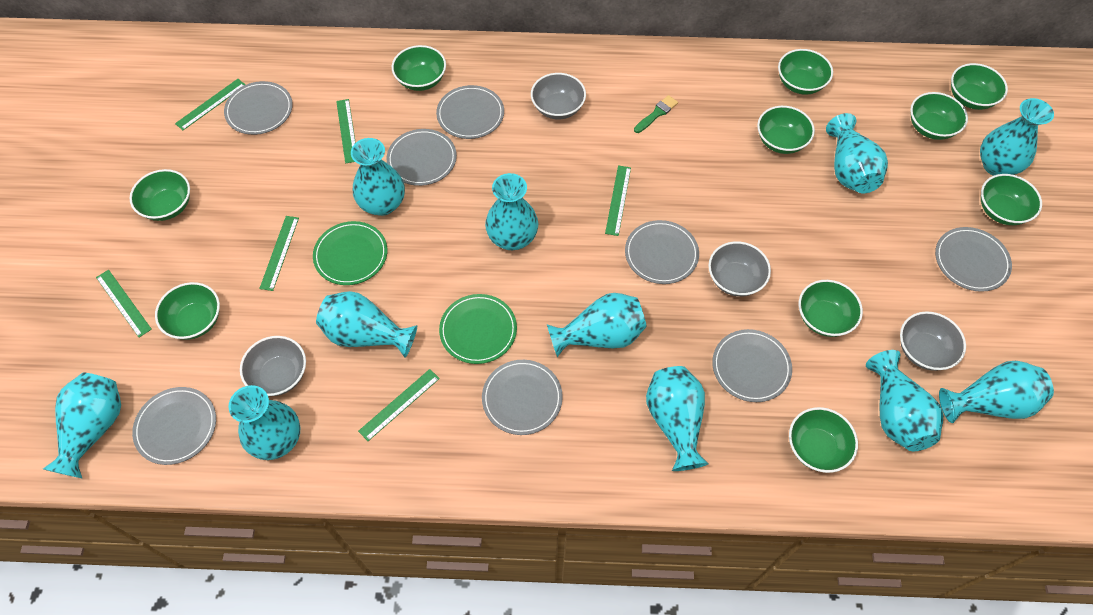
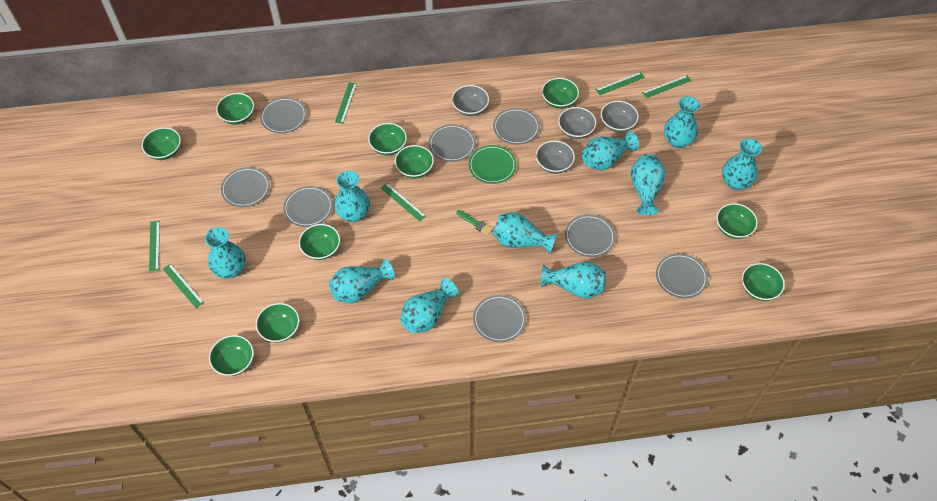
green plate: 2 -> 1
turquoise vase: 11 -> 10

